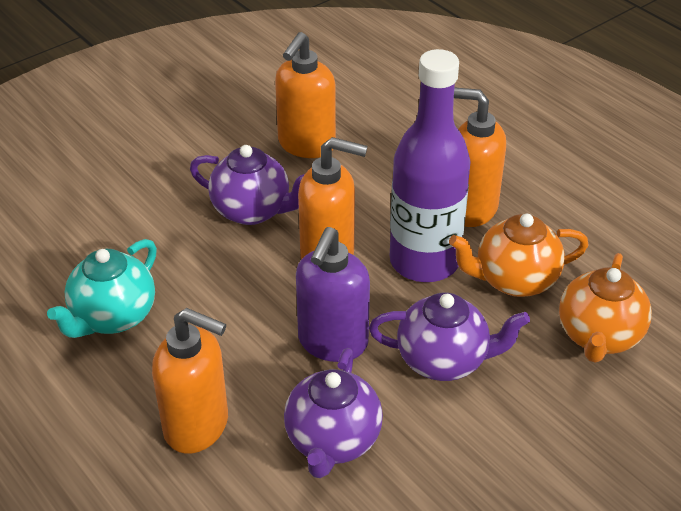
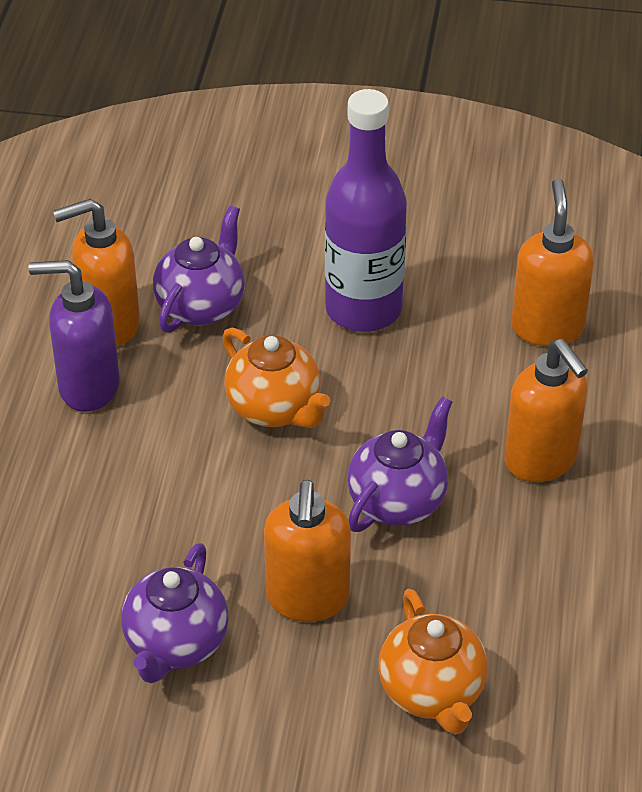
turquoise teapot: 1 -> 0

